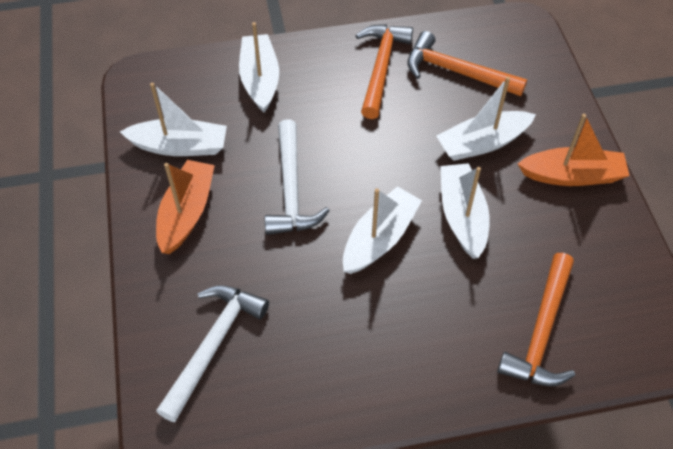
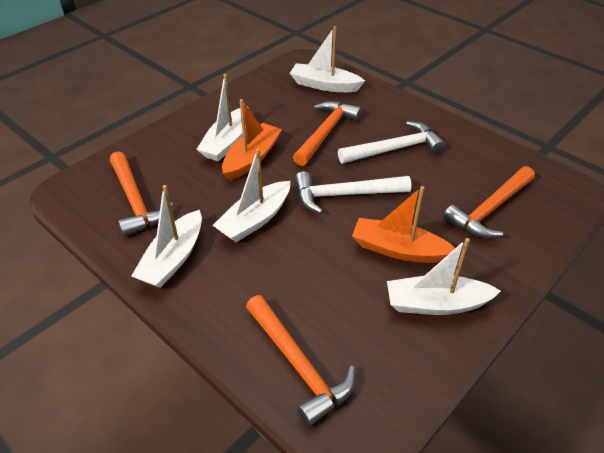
orange hammer: 3 -> 4

